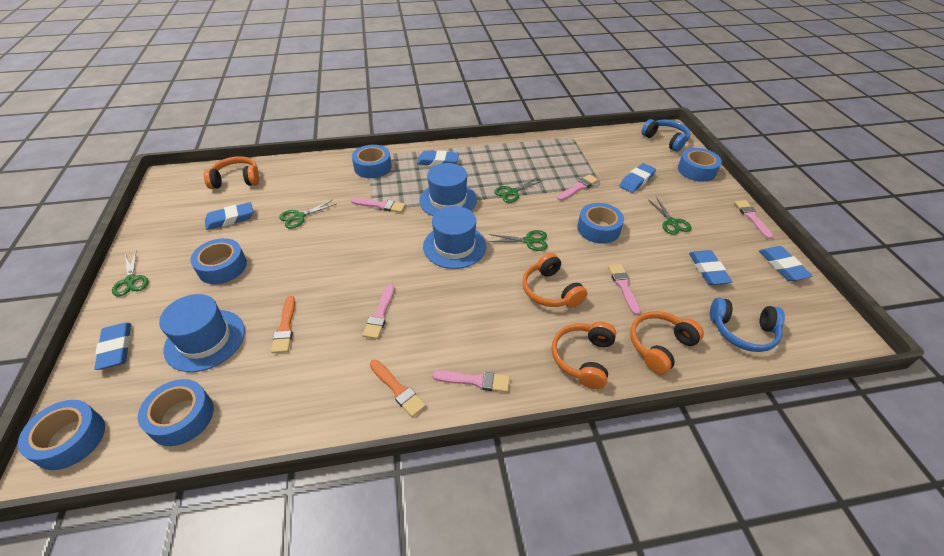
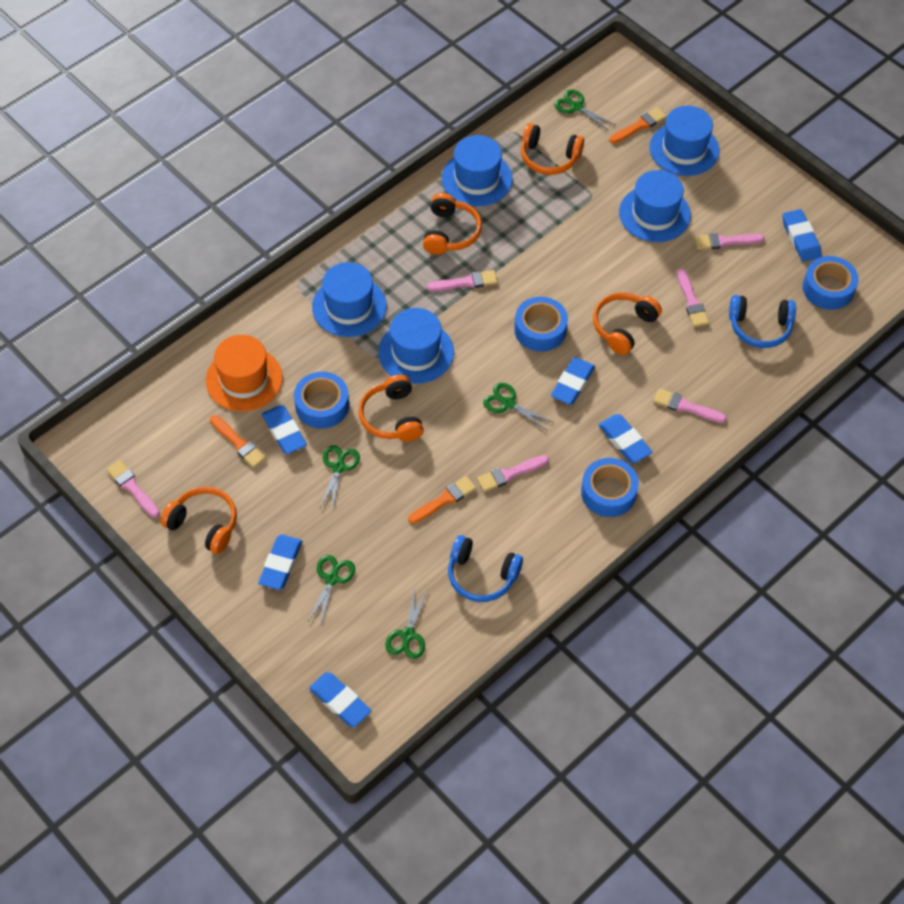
blue hat: 3 -> 5
blue tape: 6 -> 4
orange brush: 2 -> 3
orange hat: 0 -> 1
orange headphones: 4 -> 5

